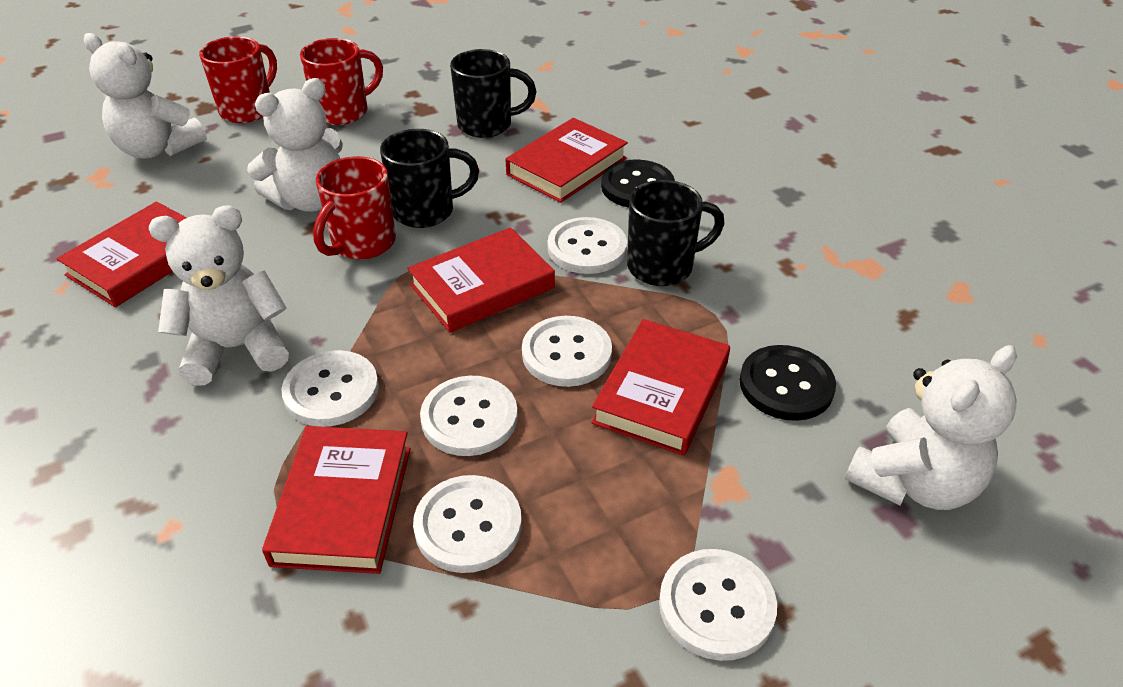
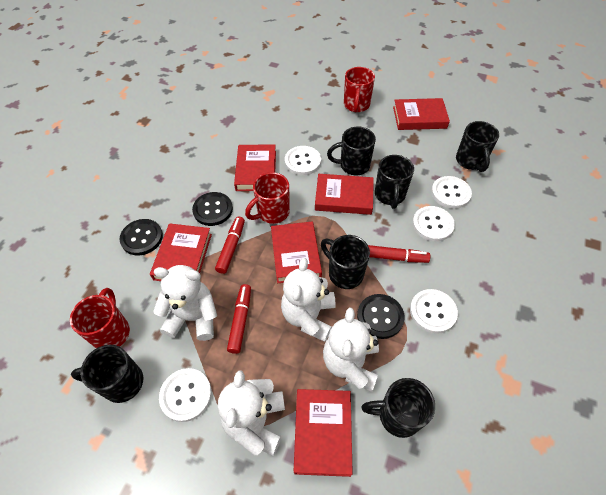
black button: 2 -> 3
black mug: 3 -> 6
red book: 5 -> 6
red marker: 0 -> 3
white button: 6 -> 5

